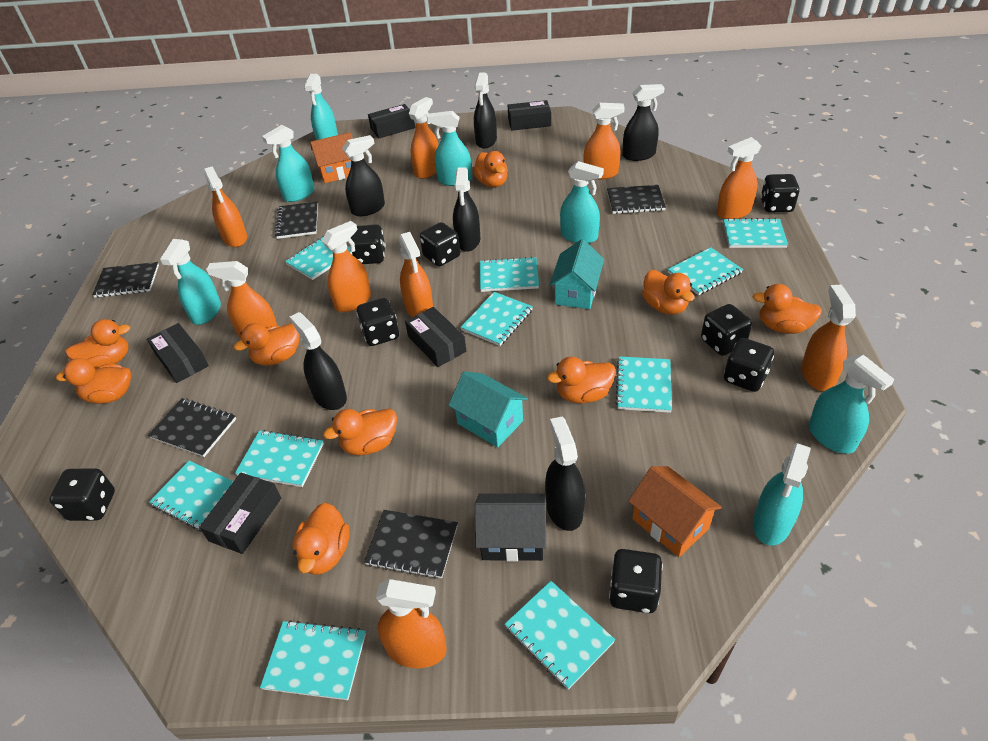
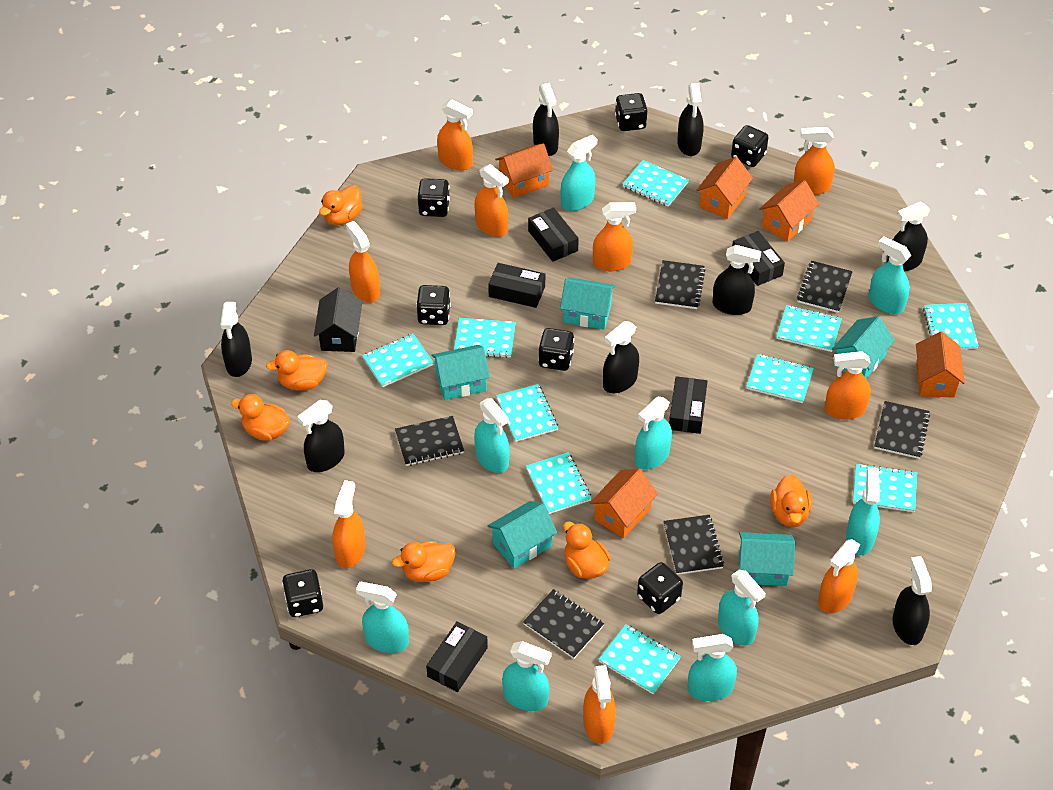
black dice: 8 -> 7
black notebook: 5 -> 6
black spray bottle: 6 -> 8
orange duck: 9 -> 6
orange house: 2 -> 5
turquoise house: 2 -> 5
turquoise spray bottle: 7 -> 9

